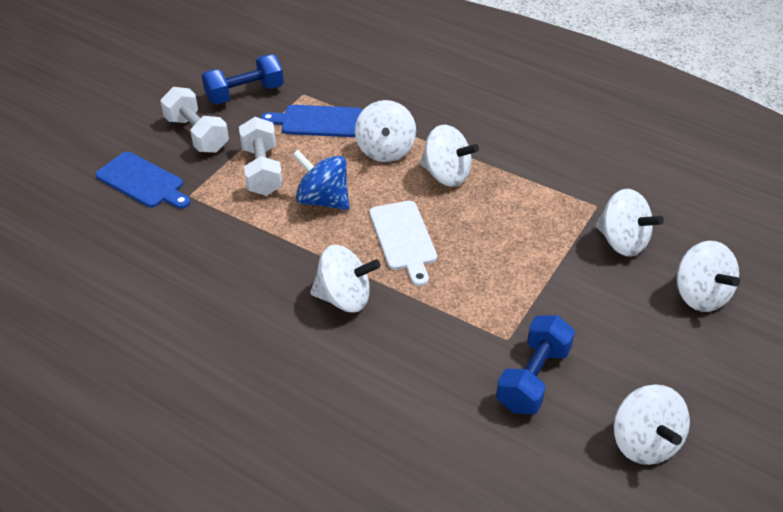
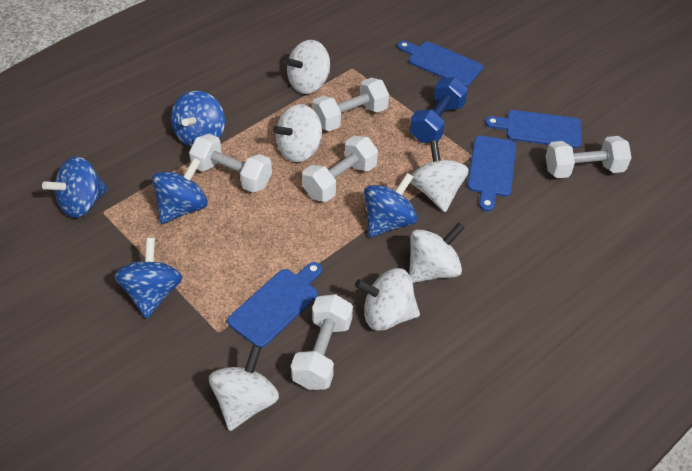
blue cutting board: 2 -> 4
blue dumbbell: 2 -> 1
blue spinning top: 1 -> 5
white cutting board: 1 -> 0
white dumbbell: 2 -> 5

